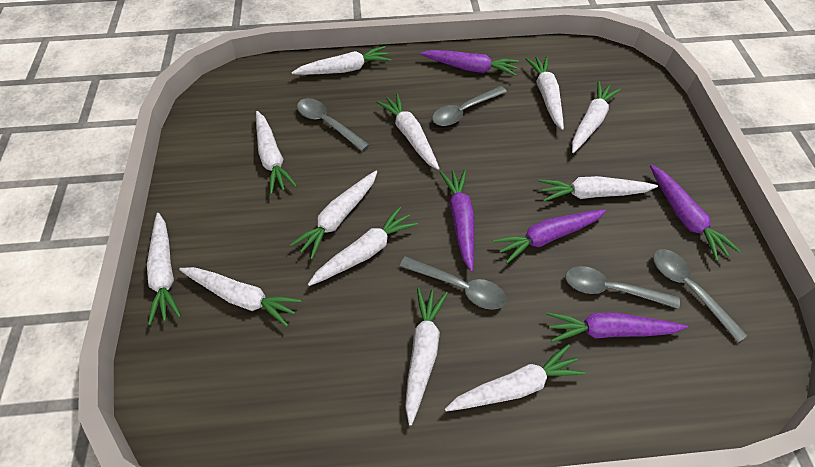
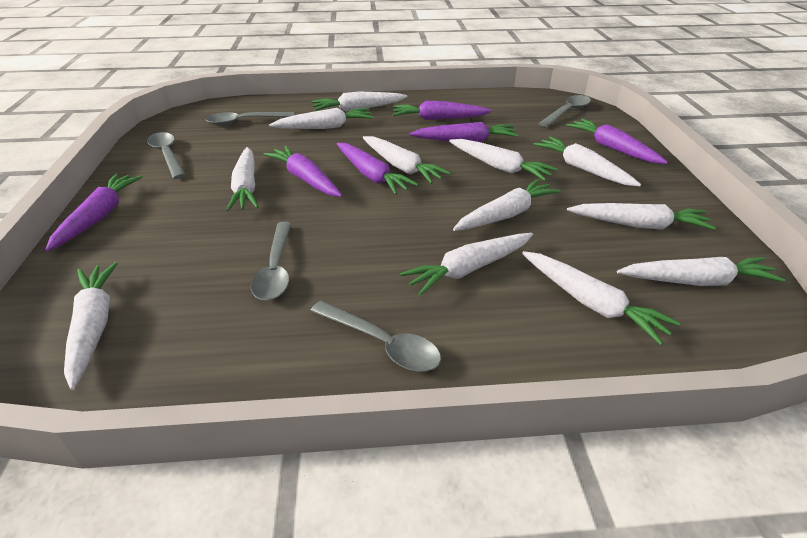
purple carrot: 5 -> 6

